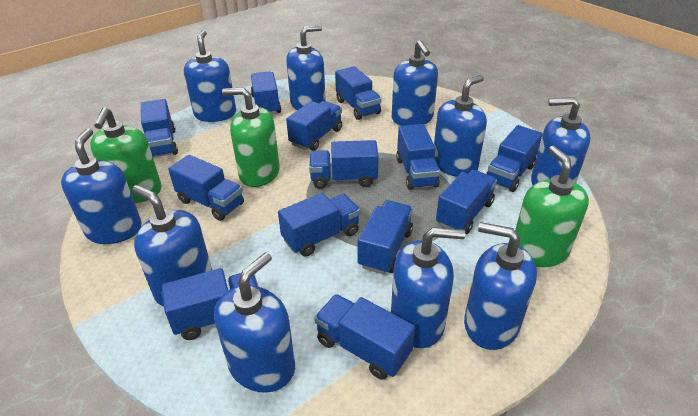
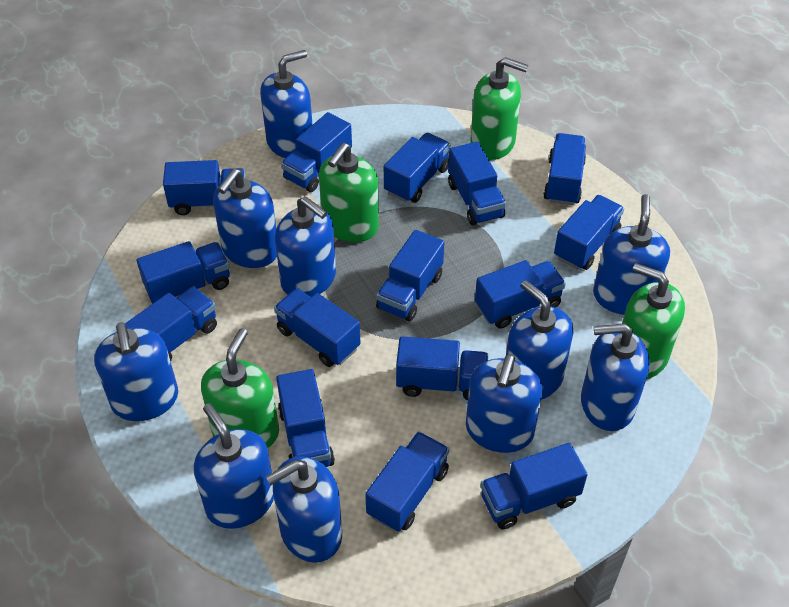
blue truck: 13 -> 15
green soap dispenser: 3 -> 4

